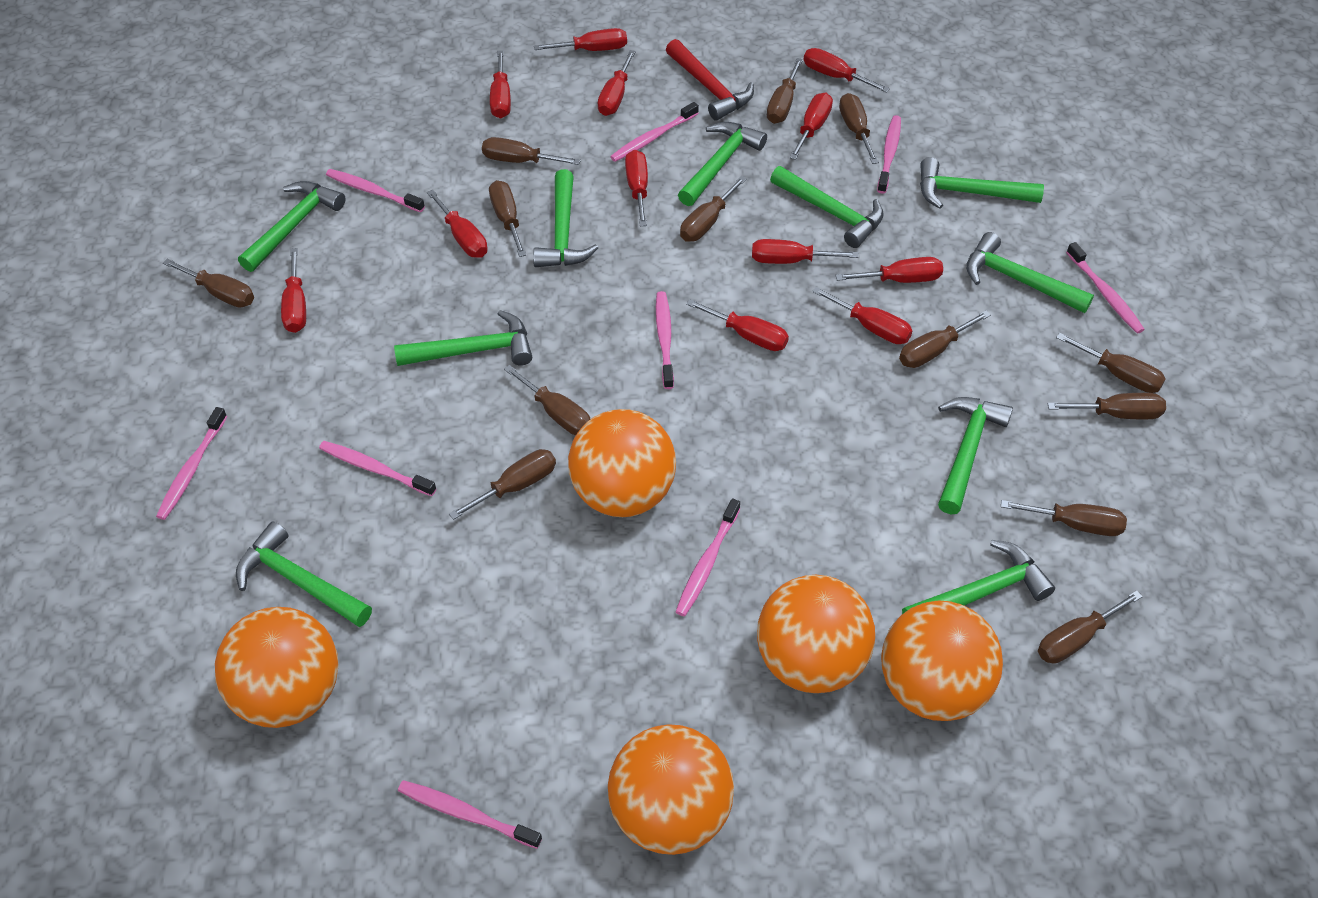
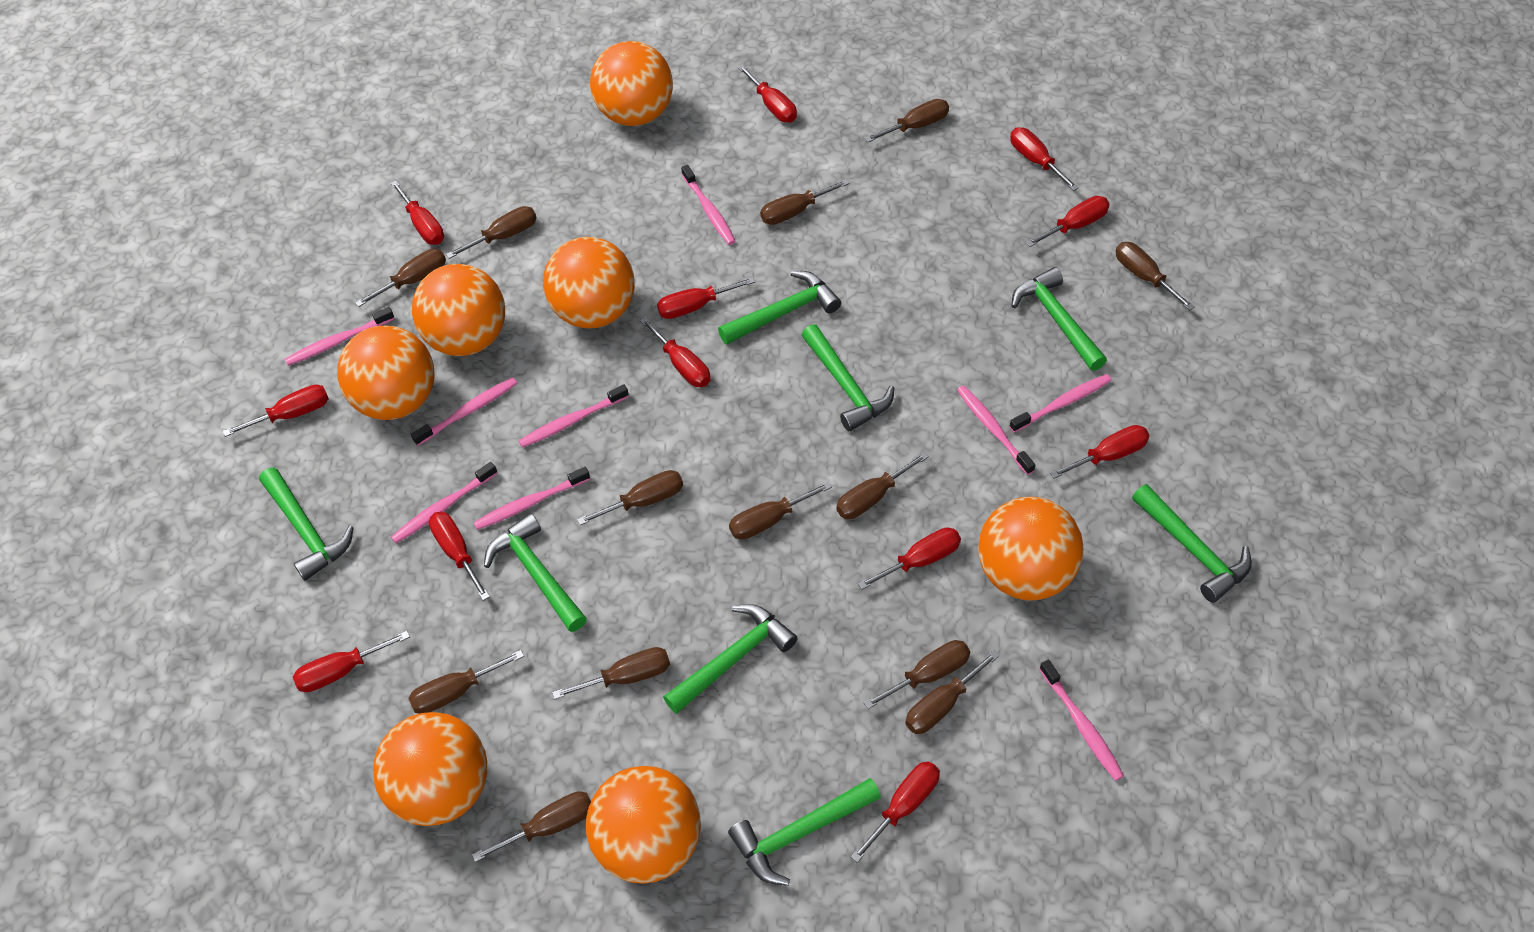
green hammer: 10 -> 8
orange ball: 5 -> 7
red hammer: 1 -> 0

